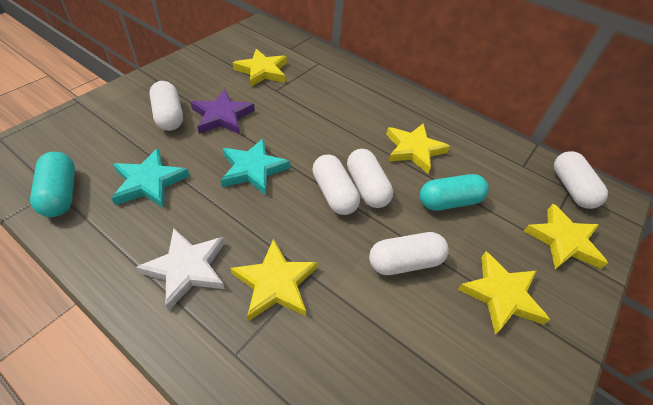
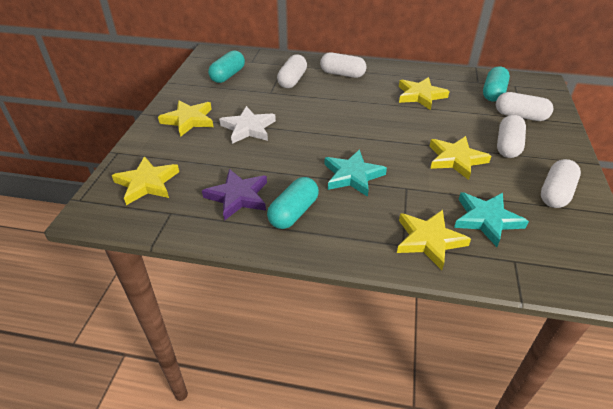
turquoise capsule: 2 -> 3

